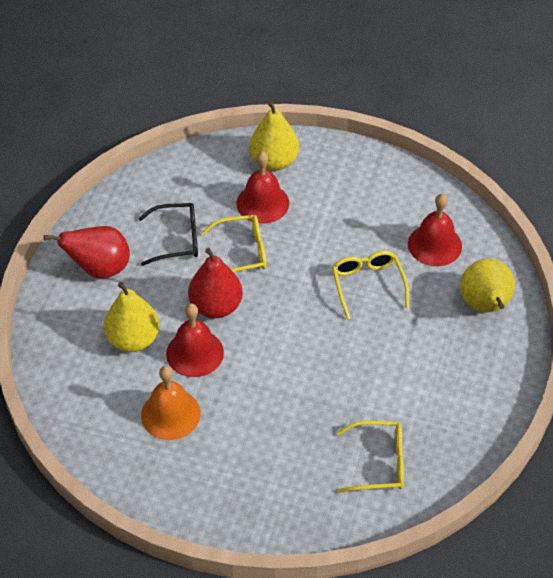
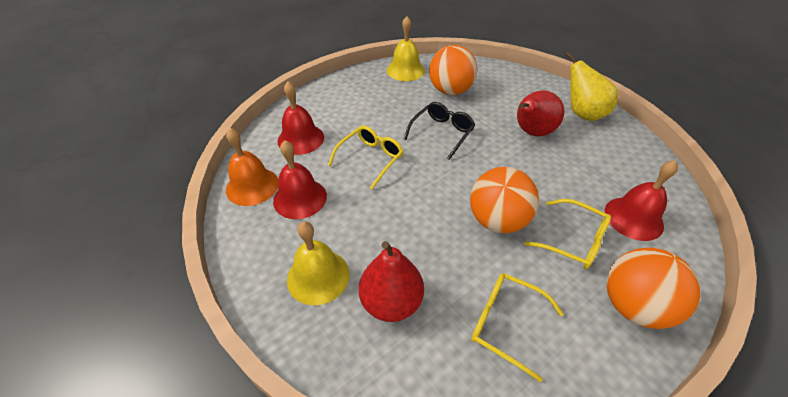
orange ball: 0 -> 3
yellow bell: 0 -> 2
yellow pear: 3 -> 1

